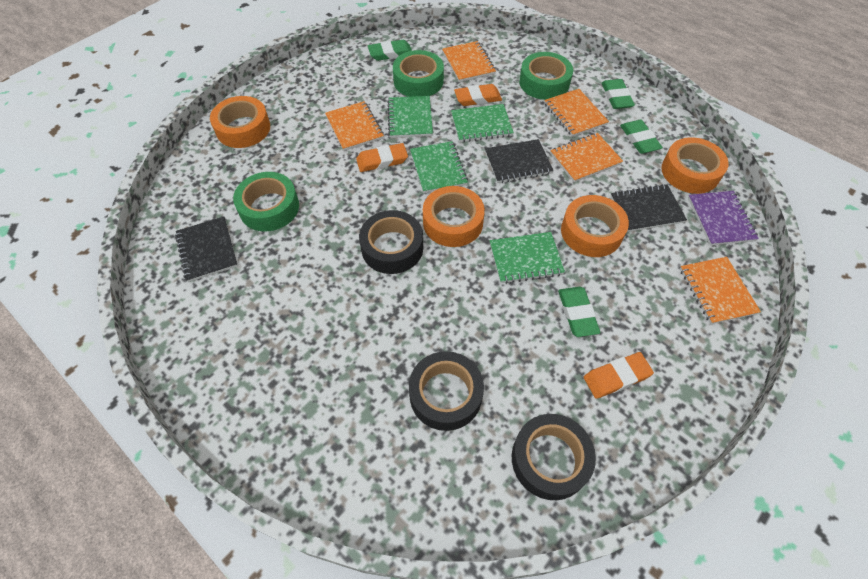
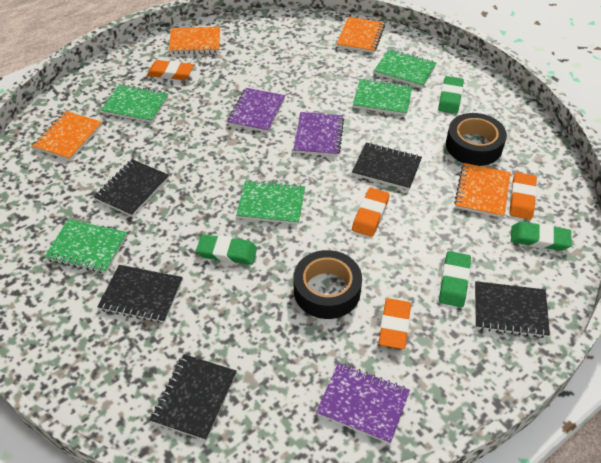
black notebook: 3 -> 5
black tape: 3 -> 2
green notebook: 4 -> 5
green tape: 3 -> 0
orange eraser: 3 -> 4
orange notebook: 5 -> 4
orange tape: 4 -> 0
purple notebook: 1 -> 3

